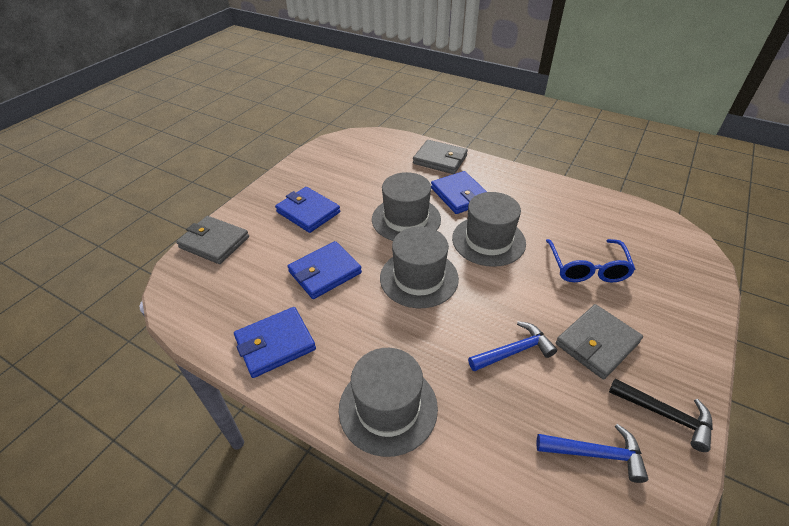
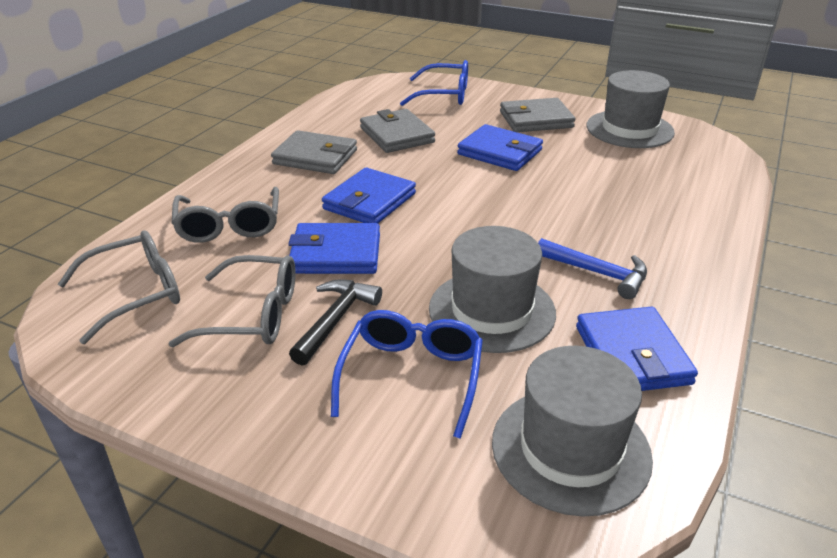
blue glasses: 1 -> 2
blue hammer: 2 -> 1
grey glasses: 0 -> 3
grey hat: 4 -> 3

